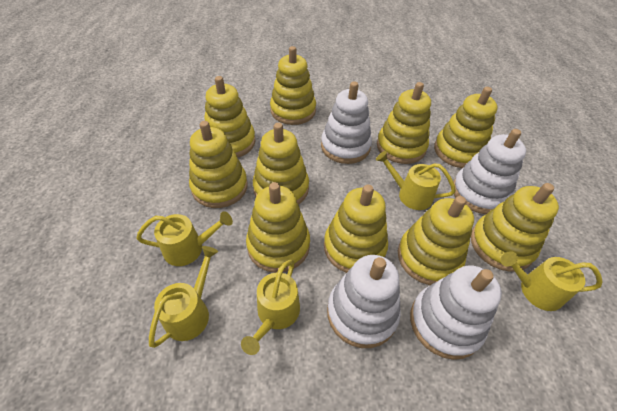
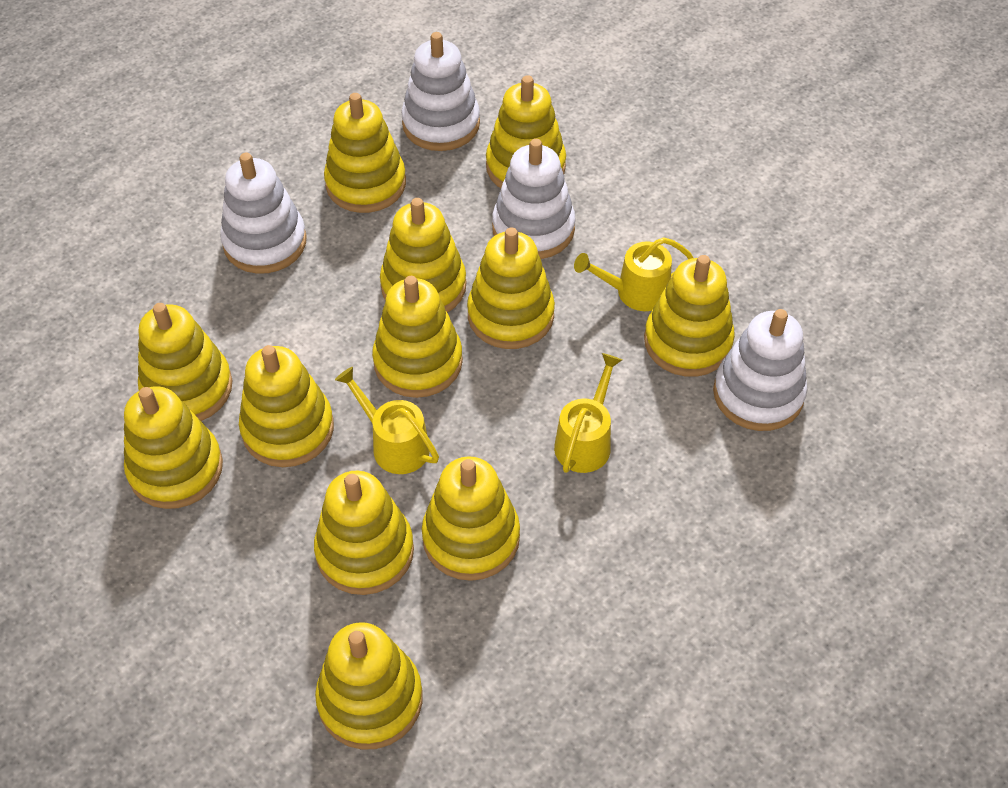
yellow stacking toy: 10 -> 12
yellow watering can: 5 -> 3

